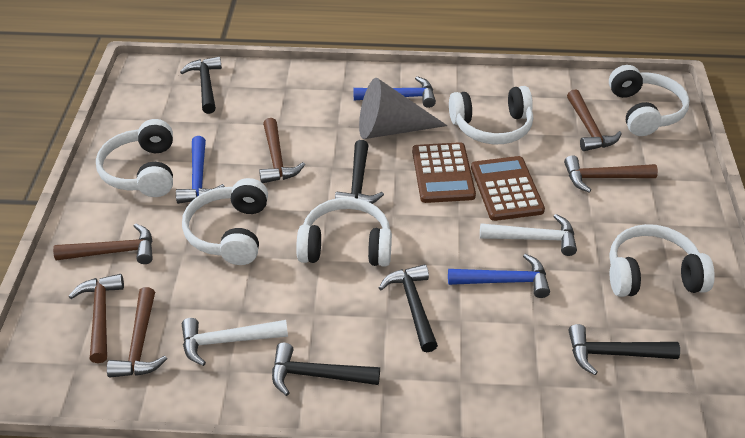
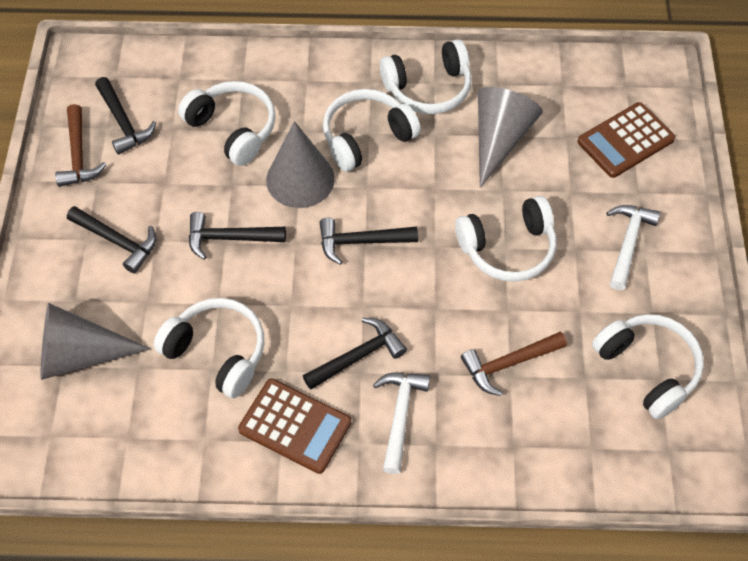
blue hammer: 3 -> 0
brown hammer: 6 -> 2
grey cone: 1 -> 3

